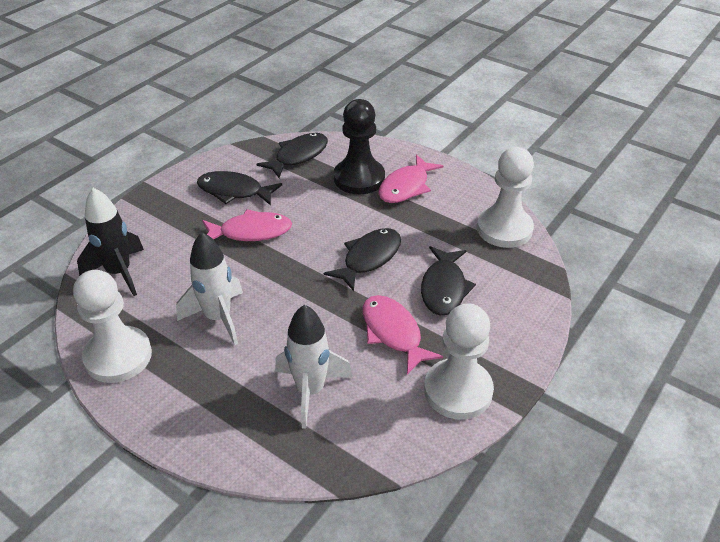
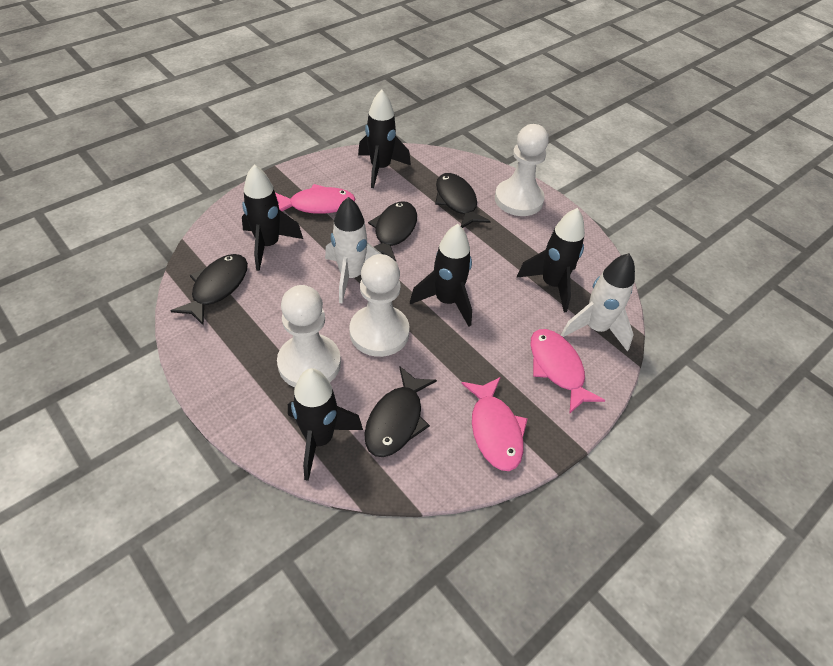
black pawn: 1 -> 0
black rocket: 1 -> 5

